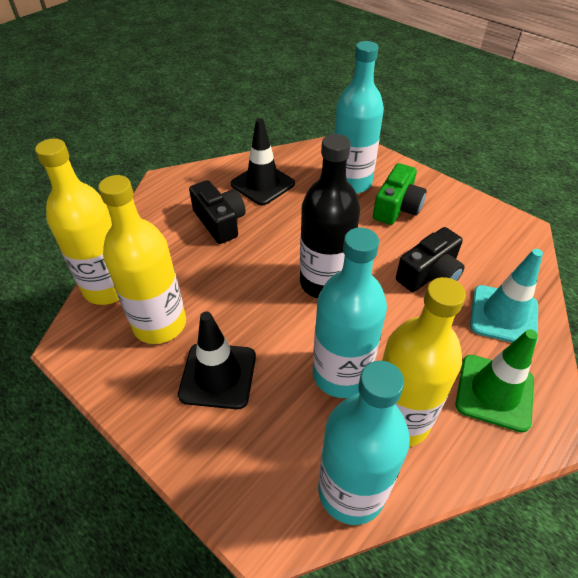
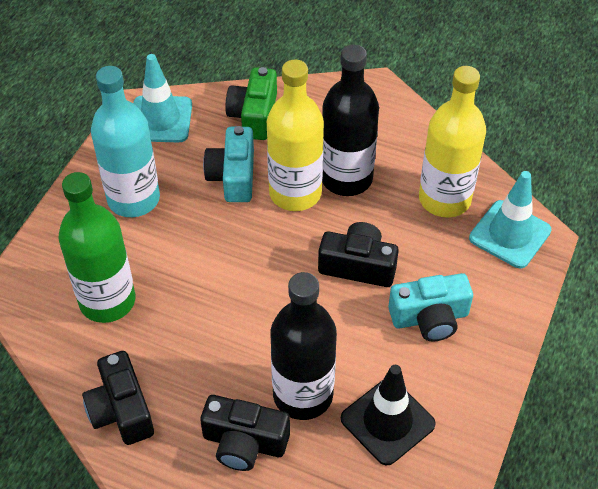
black bottle: 1 -> 2
black camera: 2 -> 3
black traffic cone: 2 -> 1
green bottle: 0 -> 1
green traffic cone: 1 -> 0
turquoise bottle: 3 -> 1
turquoise camera: 0 -> 2
turquoise traffic cone: 1 -> 2
yellow bottle: 3 -> 2

